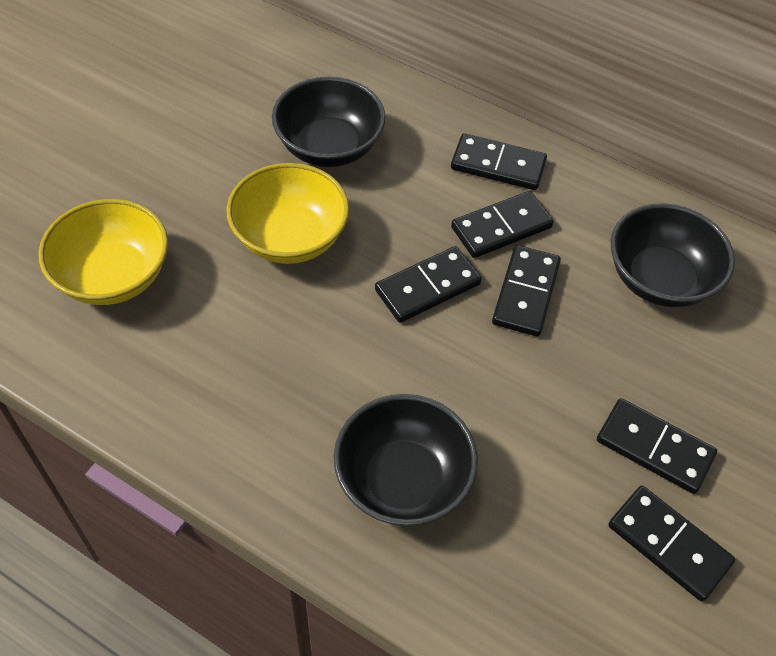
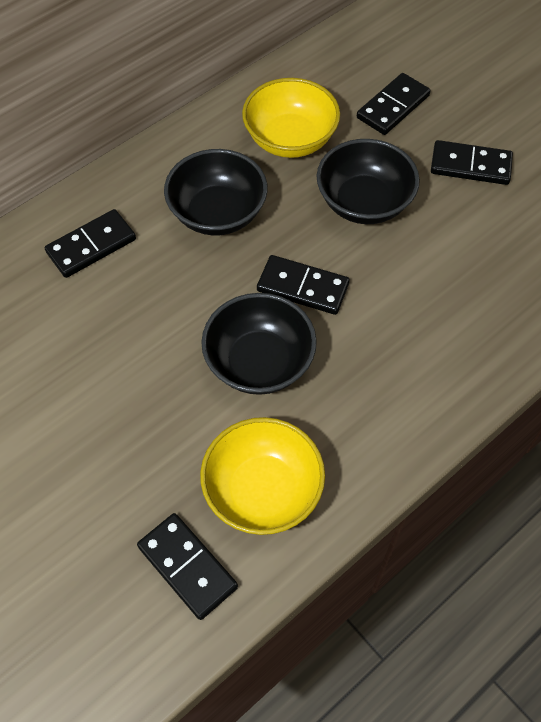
black domino: 6 -> 5

